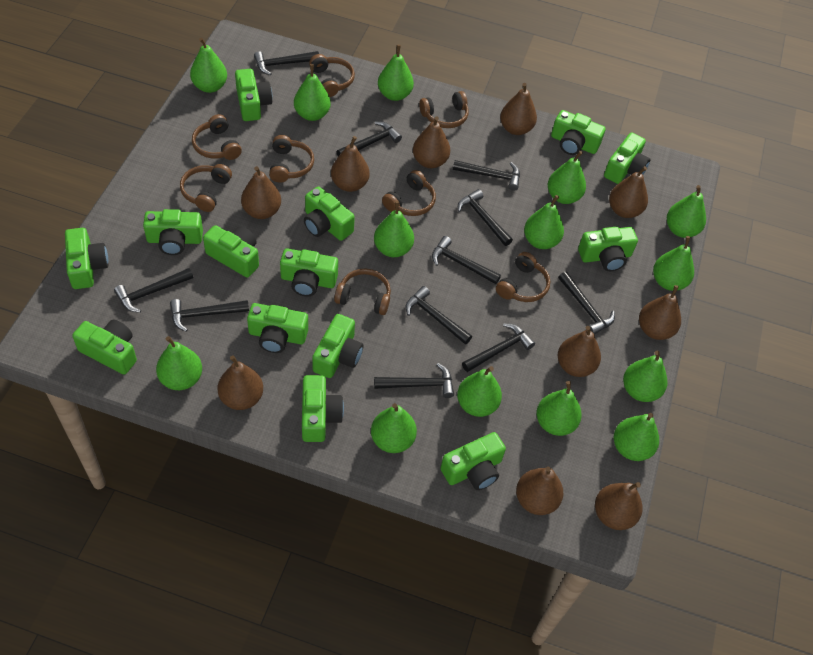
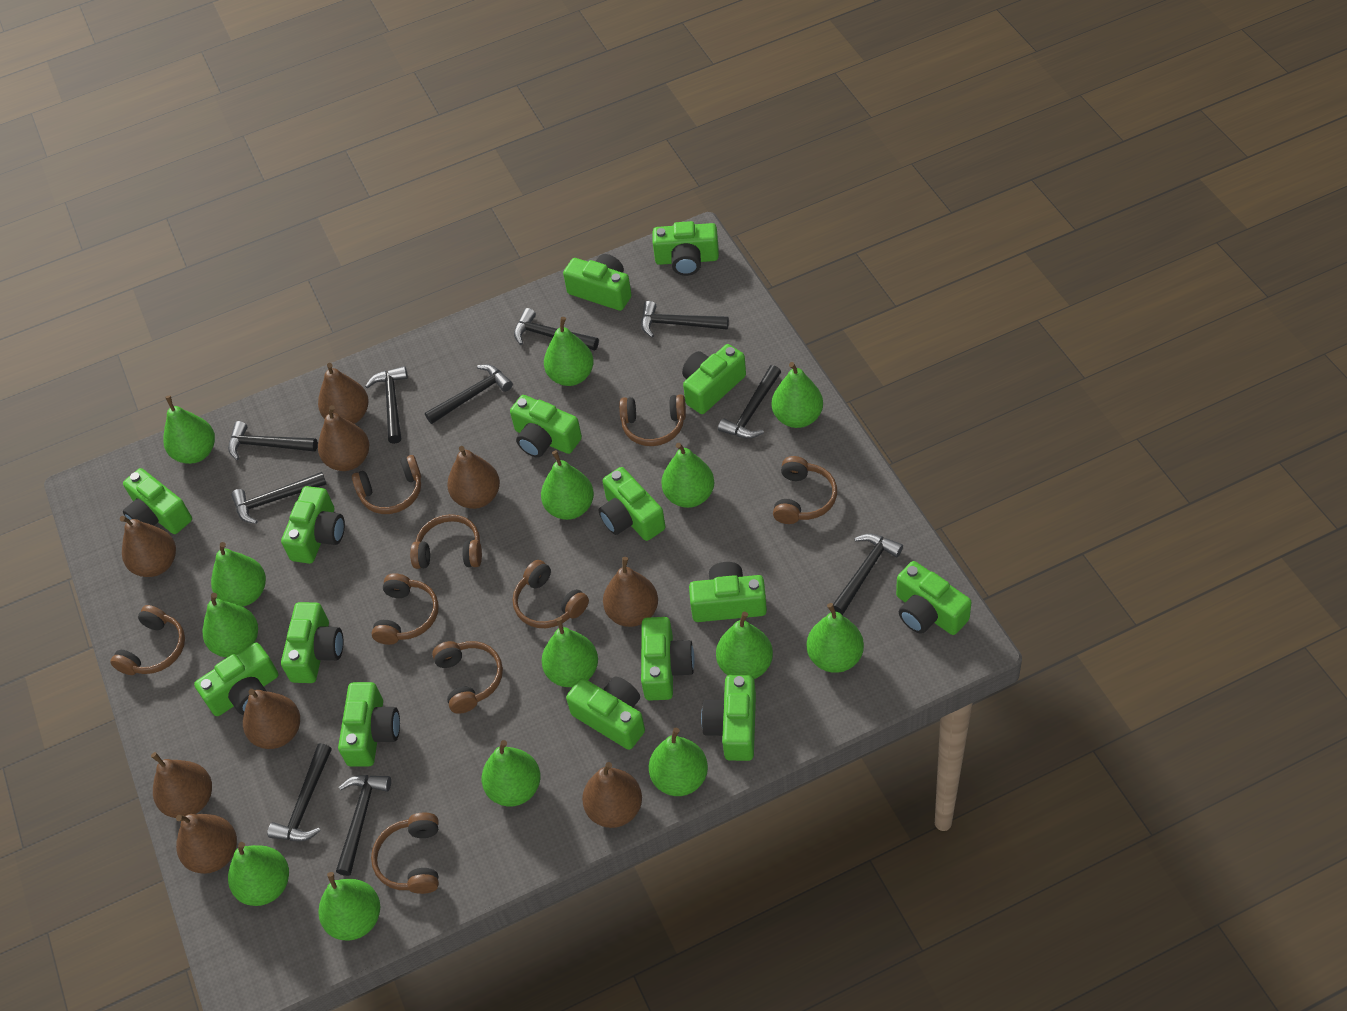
black hammer: 11 -> 10
brown headphones: 8 -> 9
brown pear: 10 -> 9
green camera: 14 -> 15

